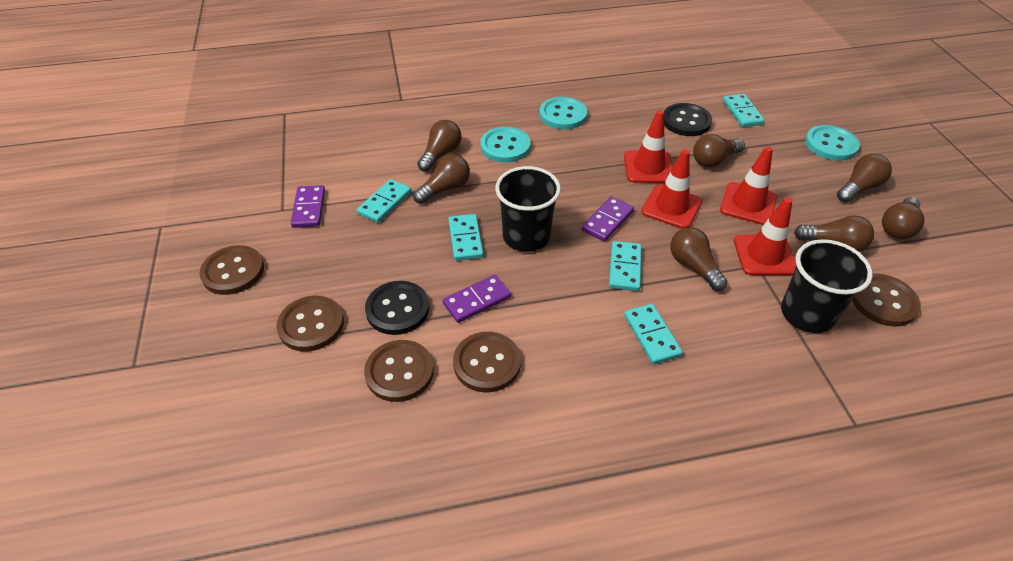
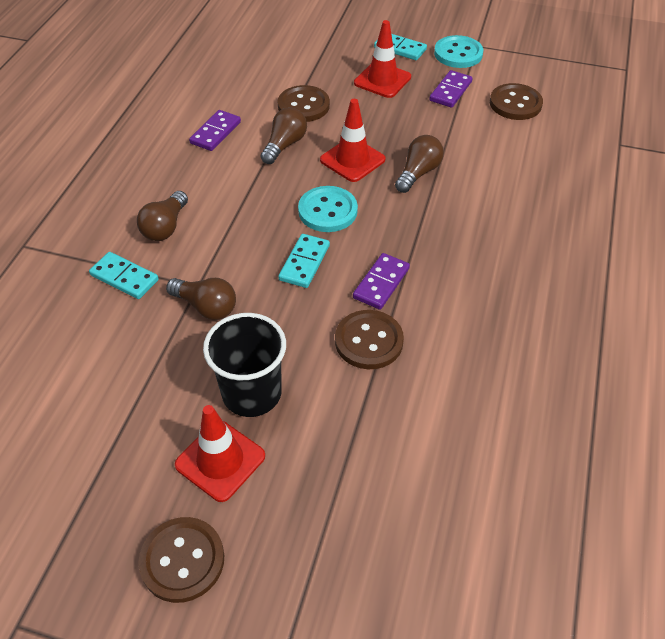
black button: 2 -> 0
black cup: 2 -> 1
brown button: 5 -> 4
brown light bulb: 7 -> 4
red traffic cone: 4 -> 3
turquoise button: 3 -> 2
turquoise domino: 5 -> 3

